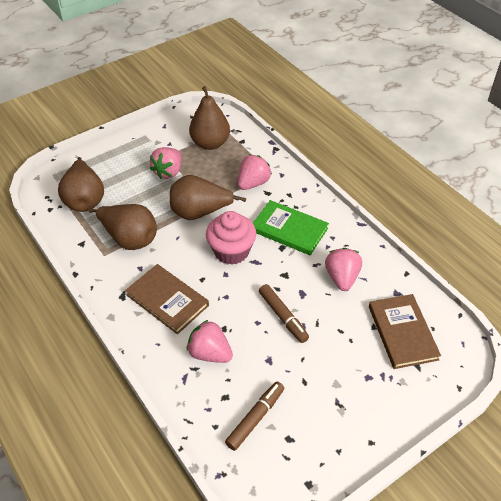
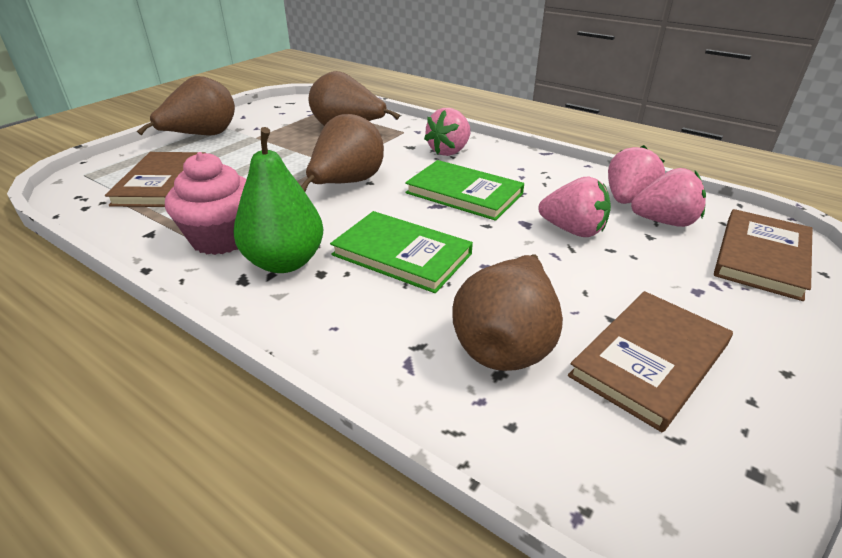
brown book: 2 -> 3
brown marker: 2 -> 0
green book: 1 -> 2
green pear: 0 -> 1

